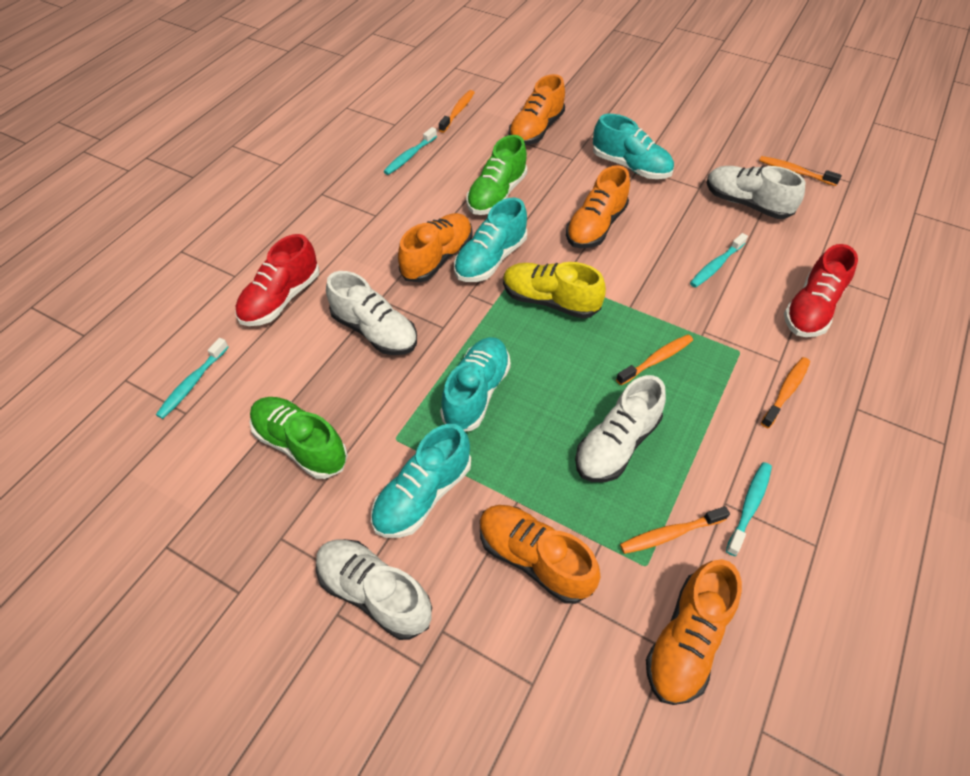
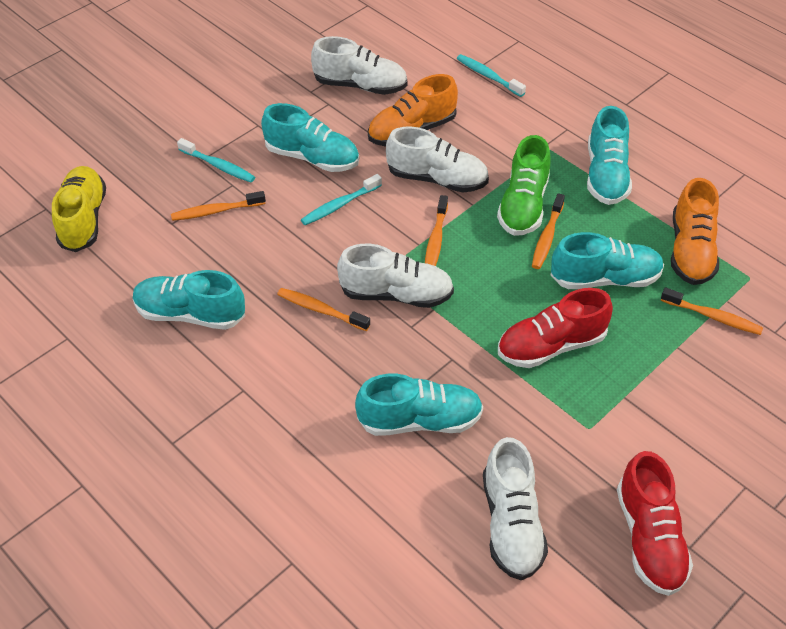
green shoe: 2 -> 1
orange shoe: 5 -> 2
turquoise shoe: 4 -> 5
turquoise toothbrush: 4 -> 3

